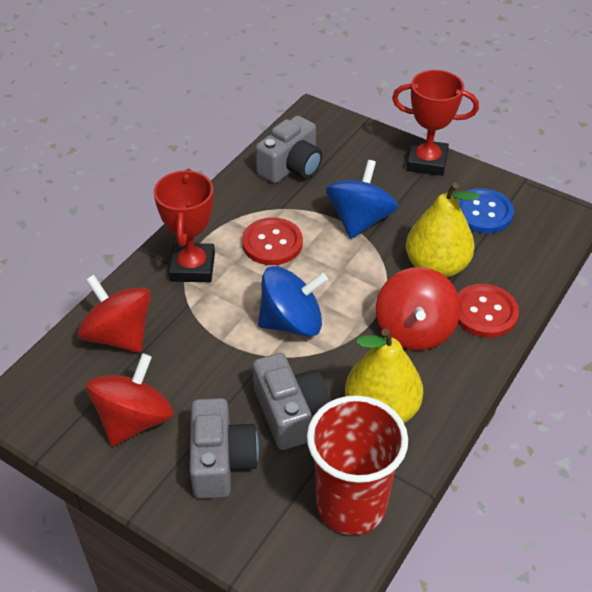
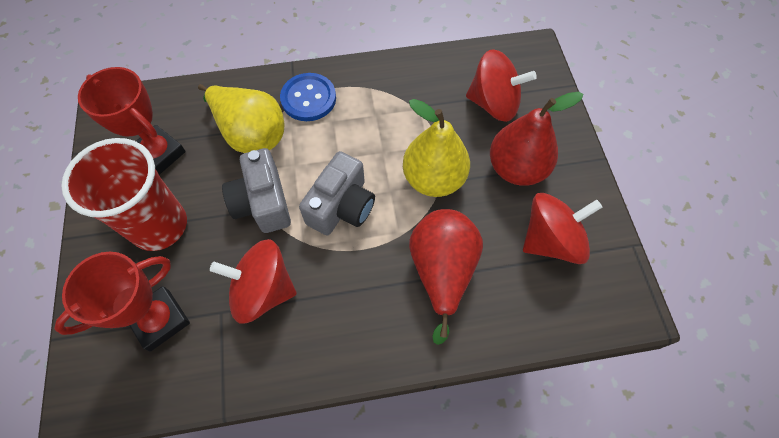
blue spinning top: 2 -> 0
grey camera: 3 -> 2
red button: 2 -> 0
red pear: 0 -> 2

